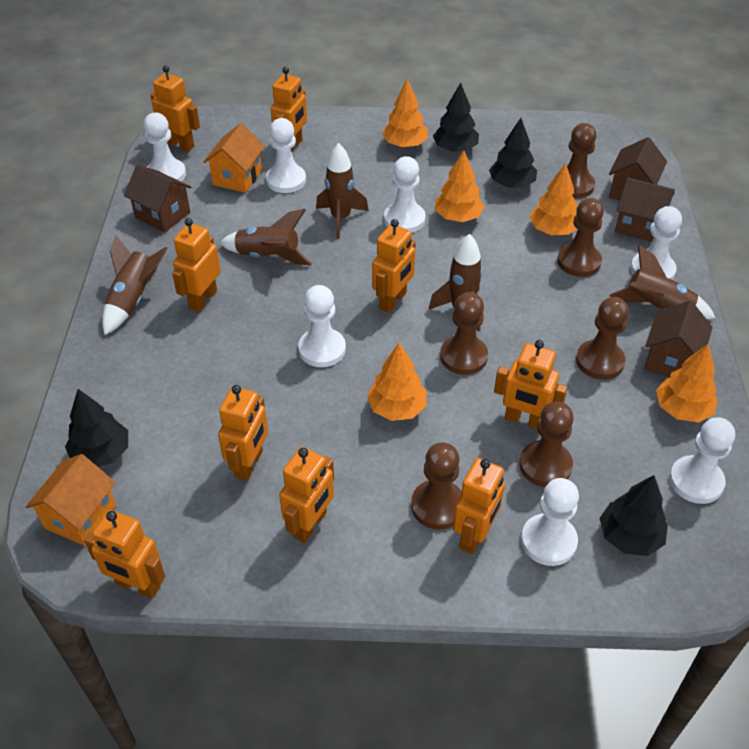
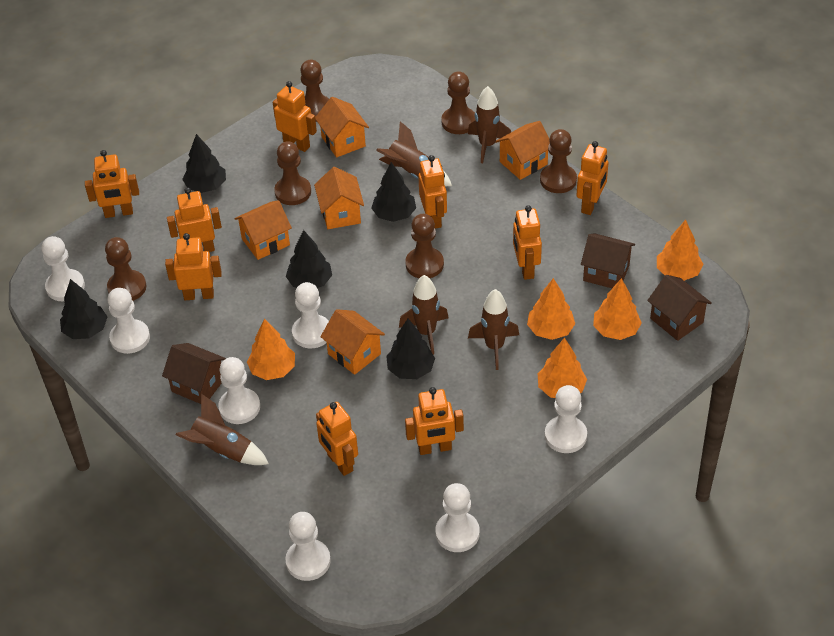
black tree: 4 -> 5
brown house: 4 -> 3
orange house: 2 -> 5

